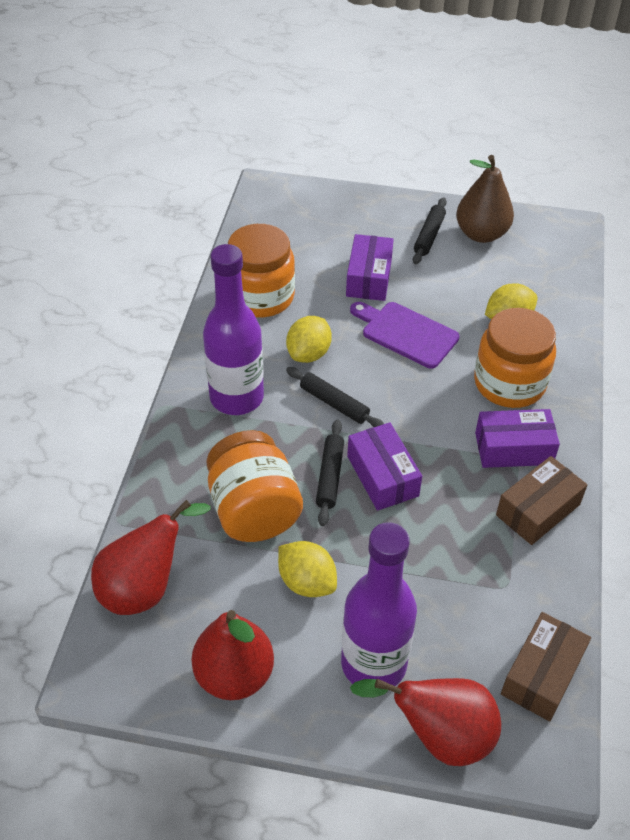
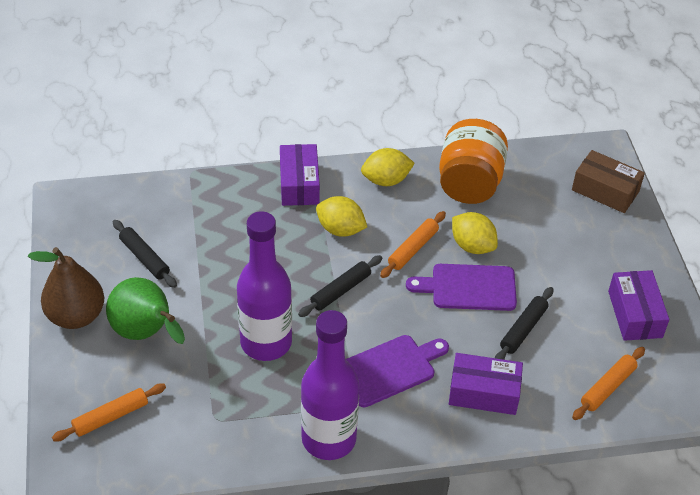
brown box: 2 -> 1
green pear: 0 -> 1
orange jar: 3 -> 1
orange rolling pin: 0 -> 3
purple cutting board: 1 -> 2
red pear: 3 -> 0

